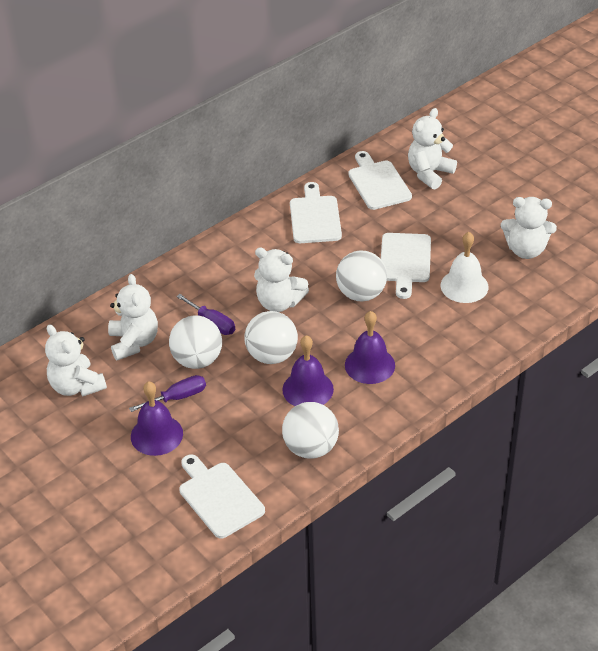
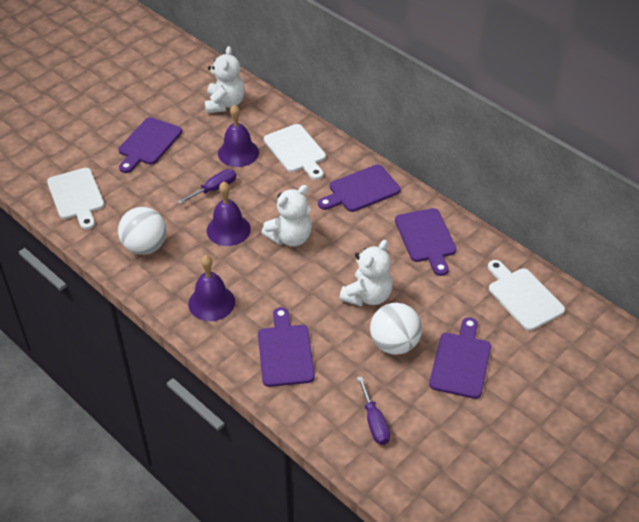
purple cutting board: 0 -> 5
white ball: 4 -> 2
white bell: 1 -> 0
white cutting board: 4 -> 3
white teddy bear: 5 -> 3

